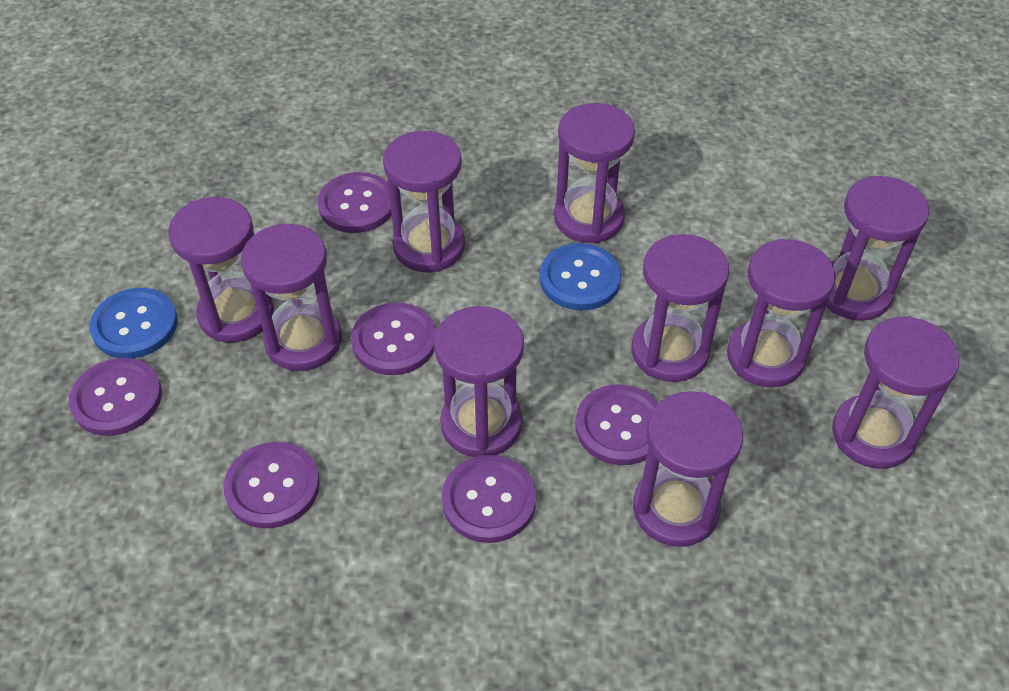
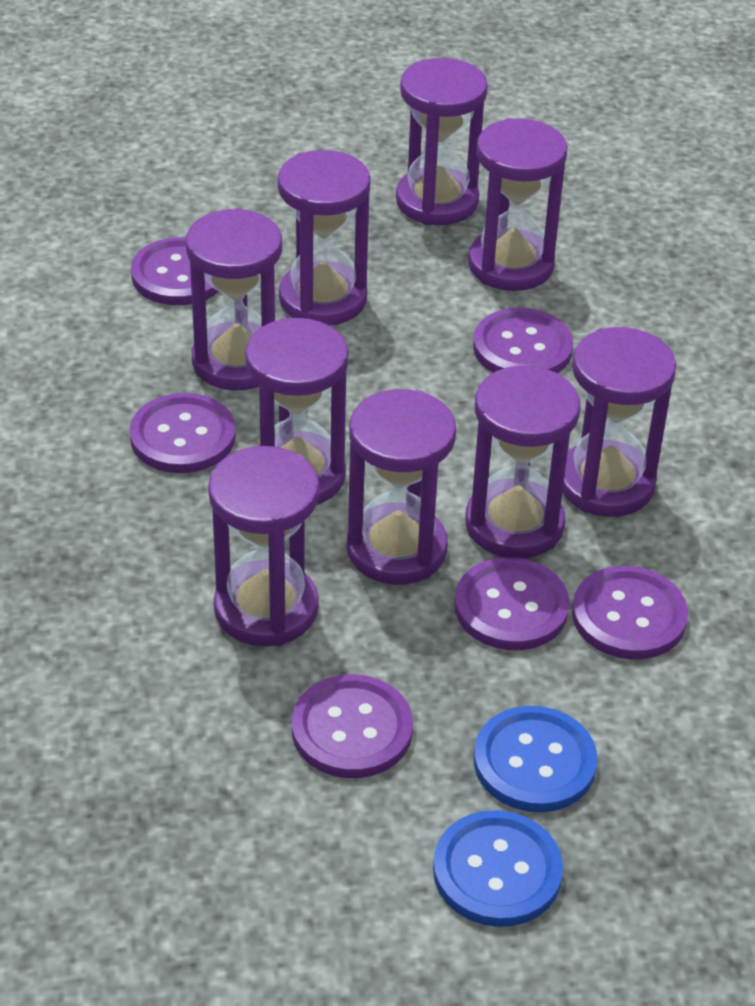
purple hourglass: 10 -> 9

